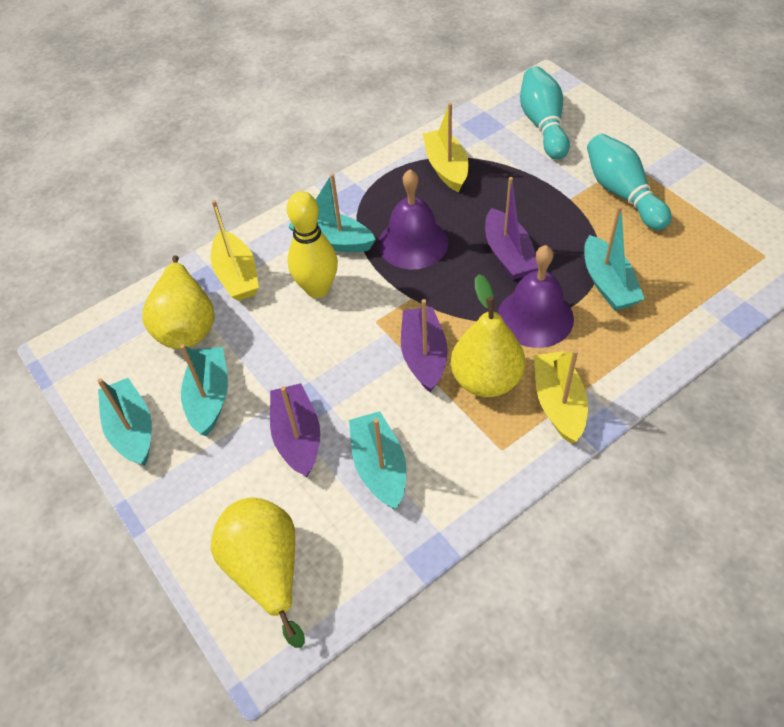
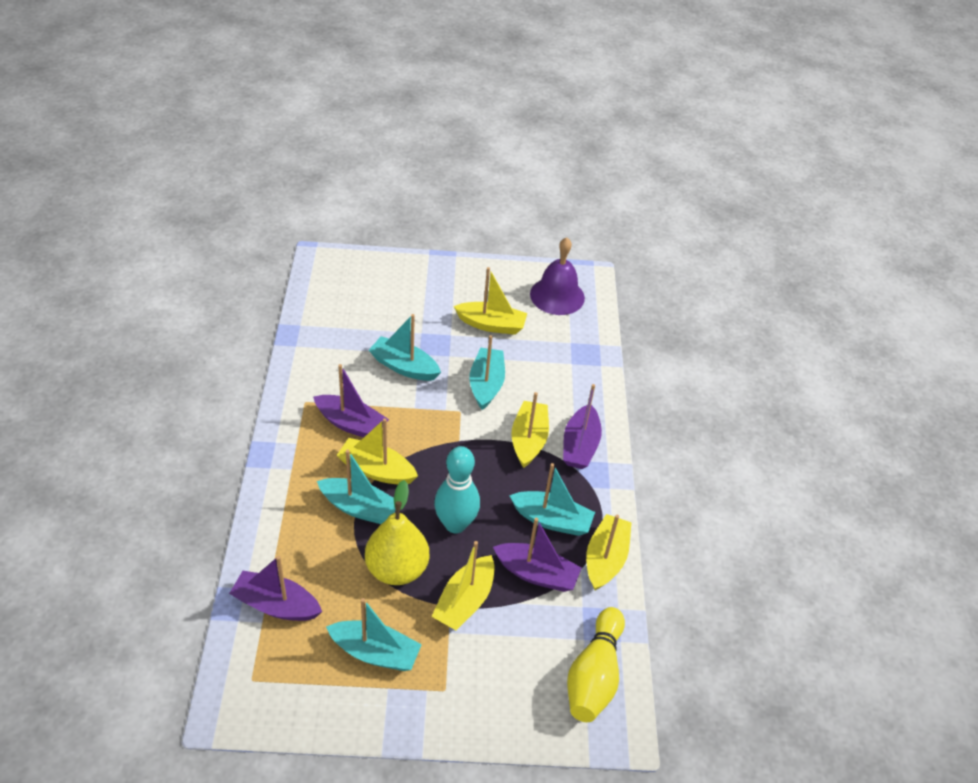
purple bell: 2 -> 1
purple boat: 3 -> 4
turquoise bowling pin: 2 -> 1
yellow boat: 3 -> 5
yellow pear: 3 -> 1

